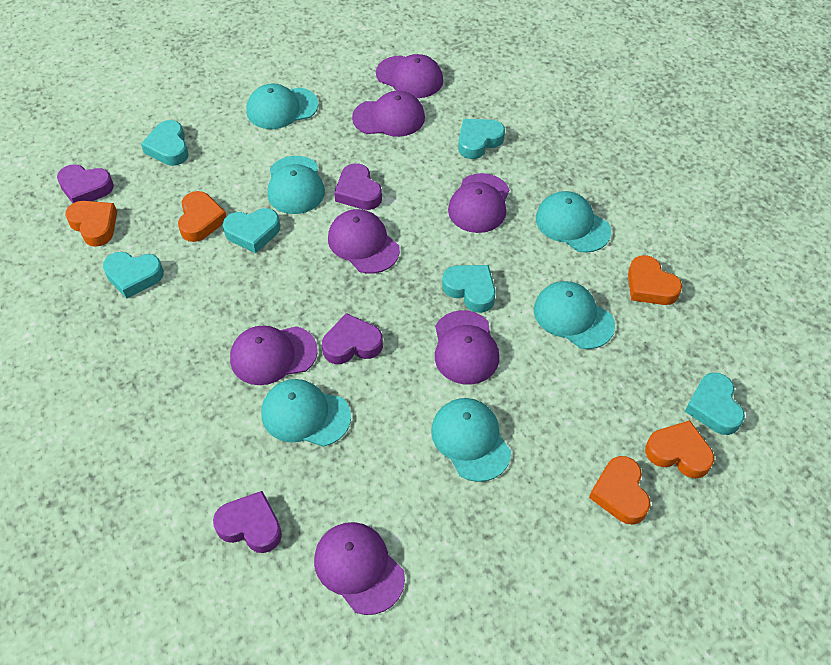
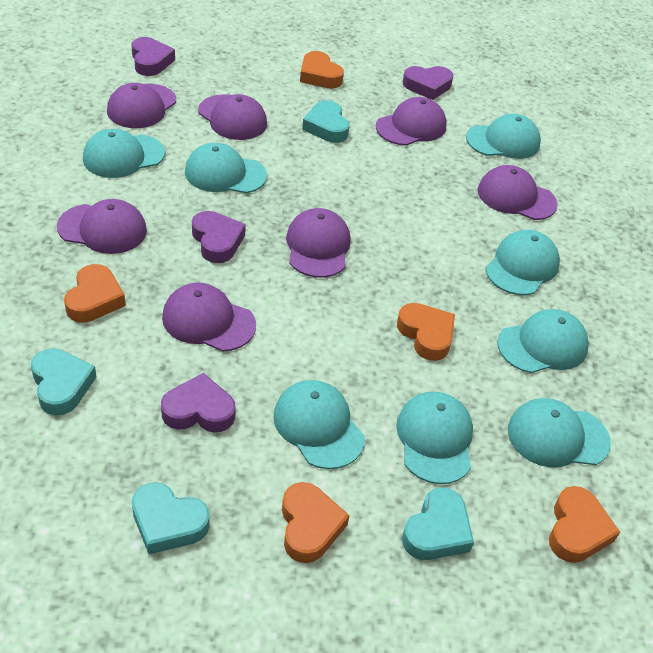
turquoise cap: 6 -> 8
turquoise heart: 6 -> 4

